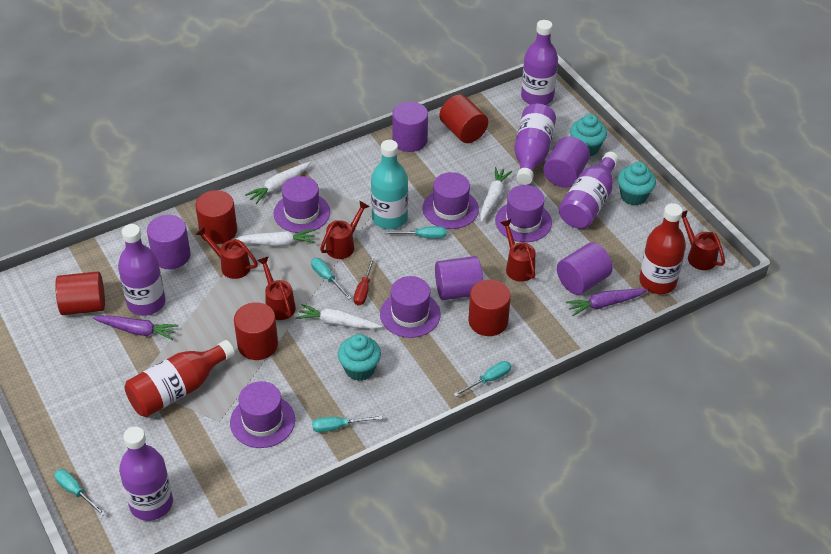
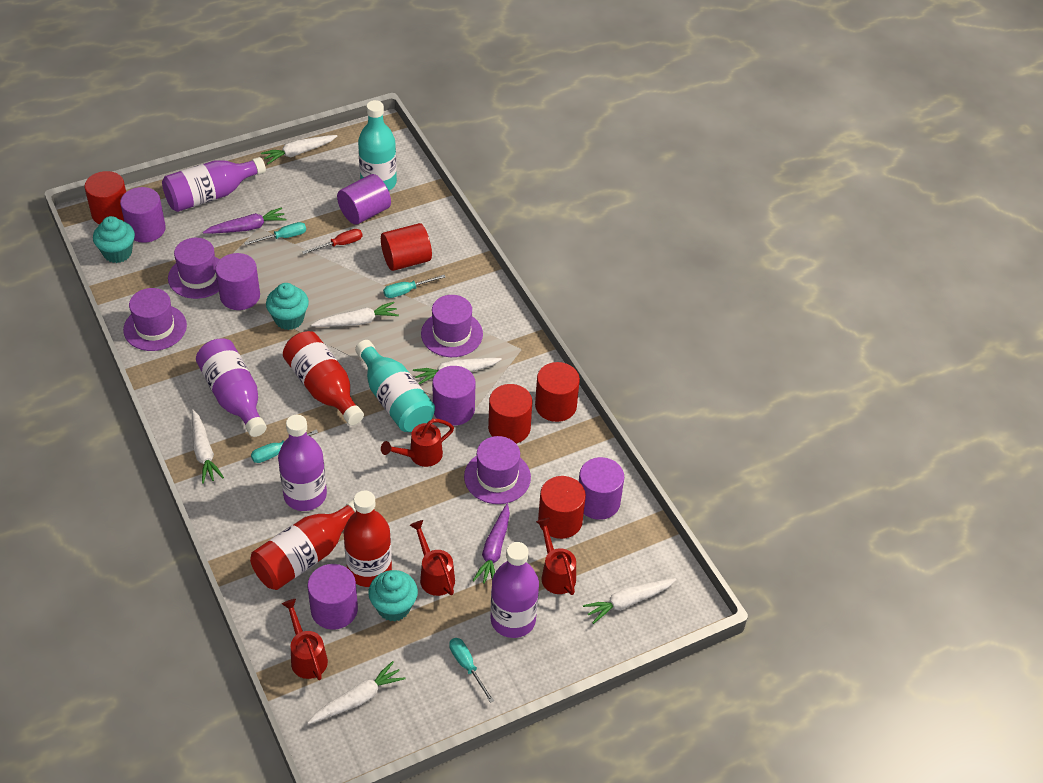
purple bottle: 5 -> 4
purple cylinder: 5 -> 6
purple hat: 5 -> 4
red bottle: 2 -> 3
red watering can: 5 -> 4
turquoise bottle: 1 -> 2
turquoise screwdriver: 5 -> 4
white carrot: 4 -> 6

